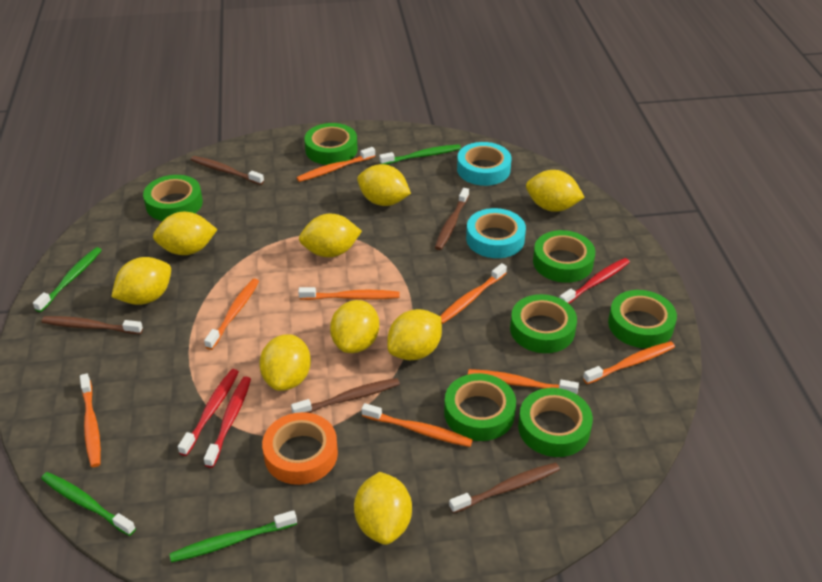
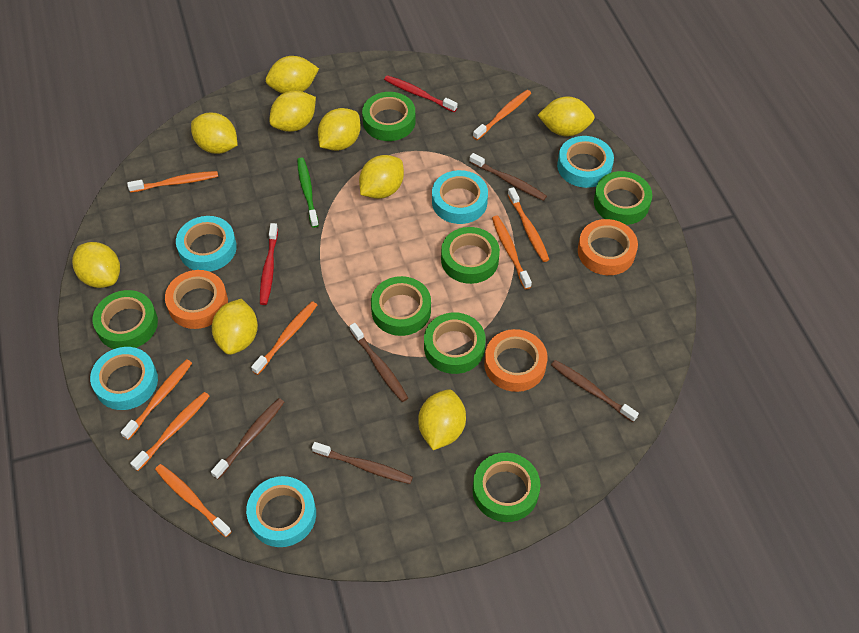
green toothbrush: 4 -> 1
orange tape: 1 -> 3
red toothbrush: 3 -> 2
turquoise tape: 2 -> 5

